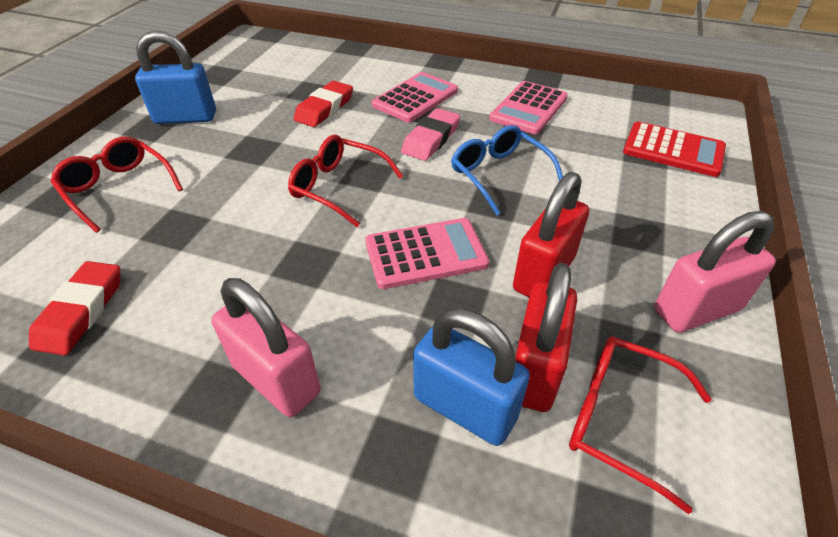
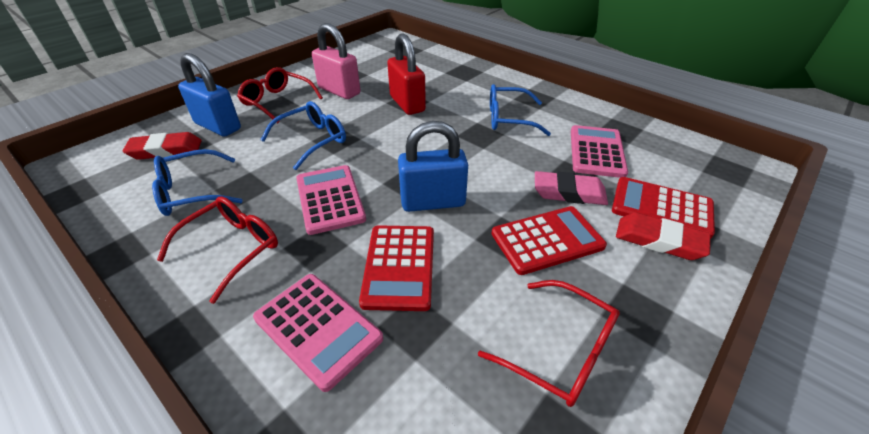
blue glasses: 1 -> 3
pink padlock: 2 -> 1
red calculator: 1 -> 3
red padlock: 2 -> 1

